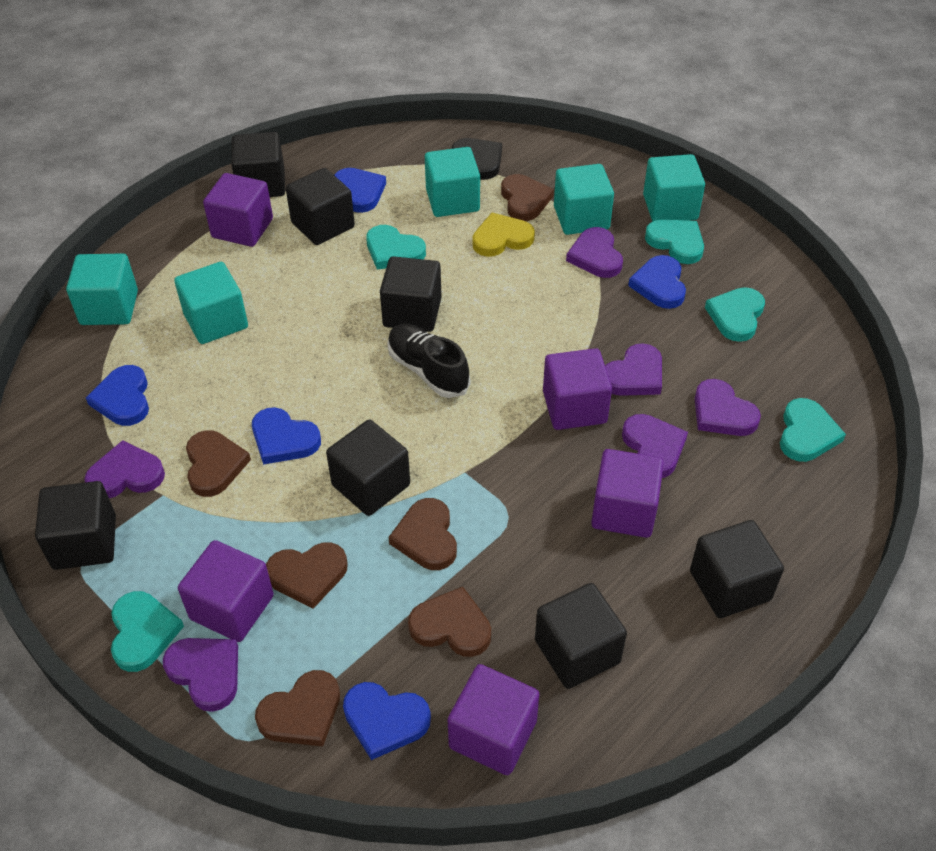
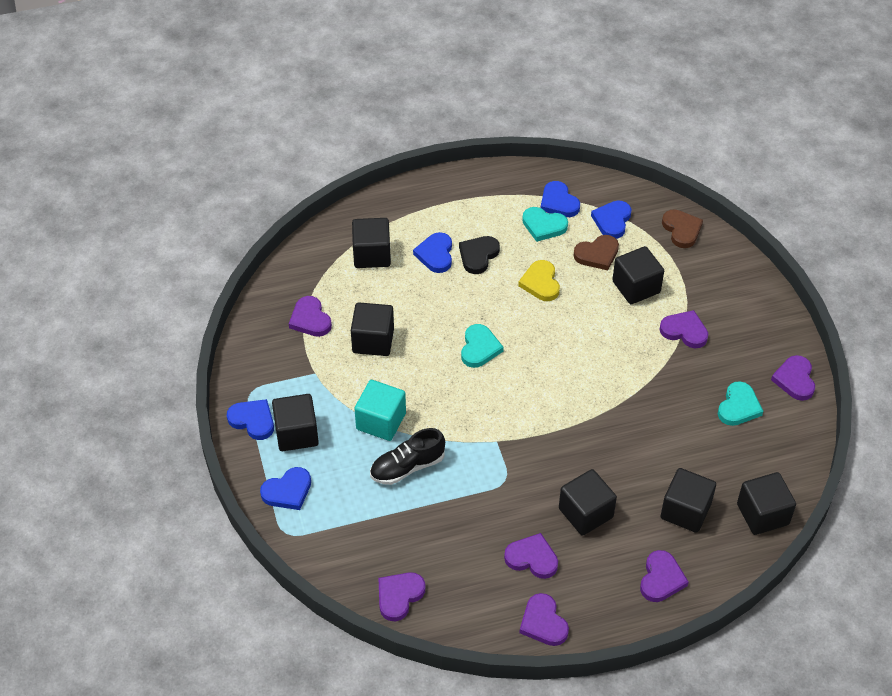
brown heart: 6 -> 2
purple cube: 5 -> 0
purple heart: 6 -> 7
turquoise cube: 5 -> 1
turquoise heart: 5 -> 3

